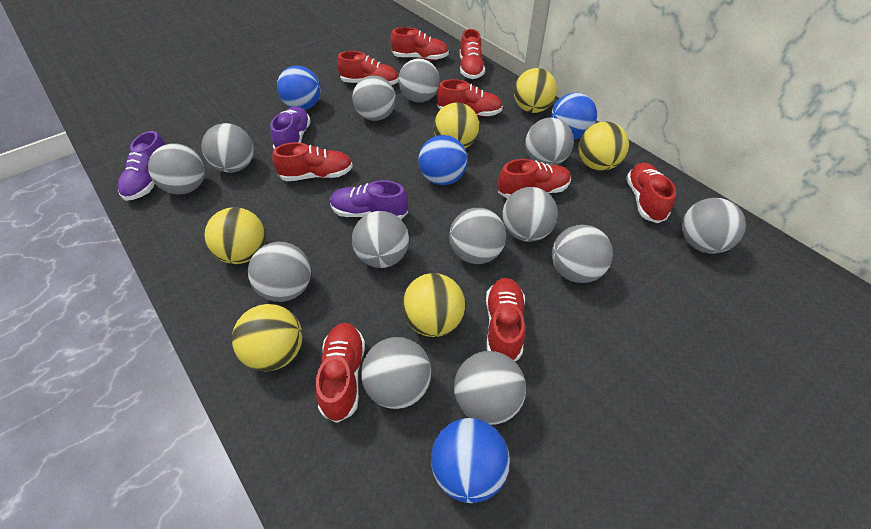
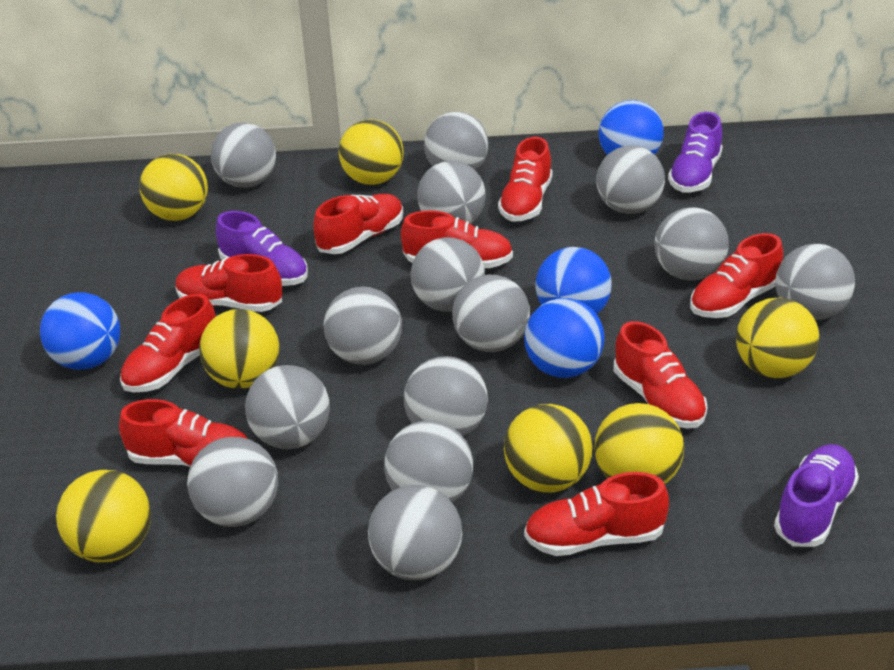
grey ball: 13 -> 14
yellow ball: 6 -> 7

